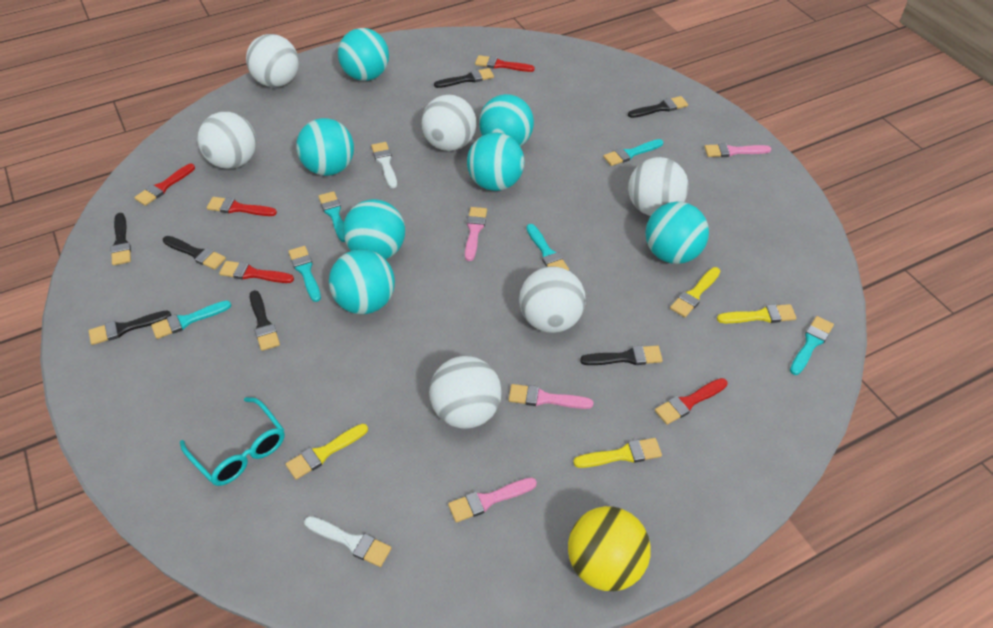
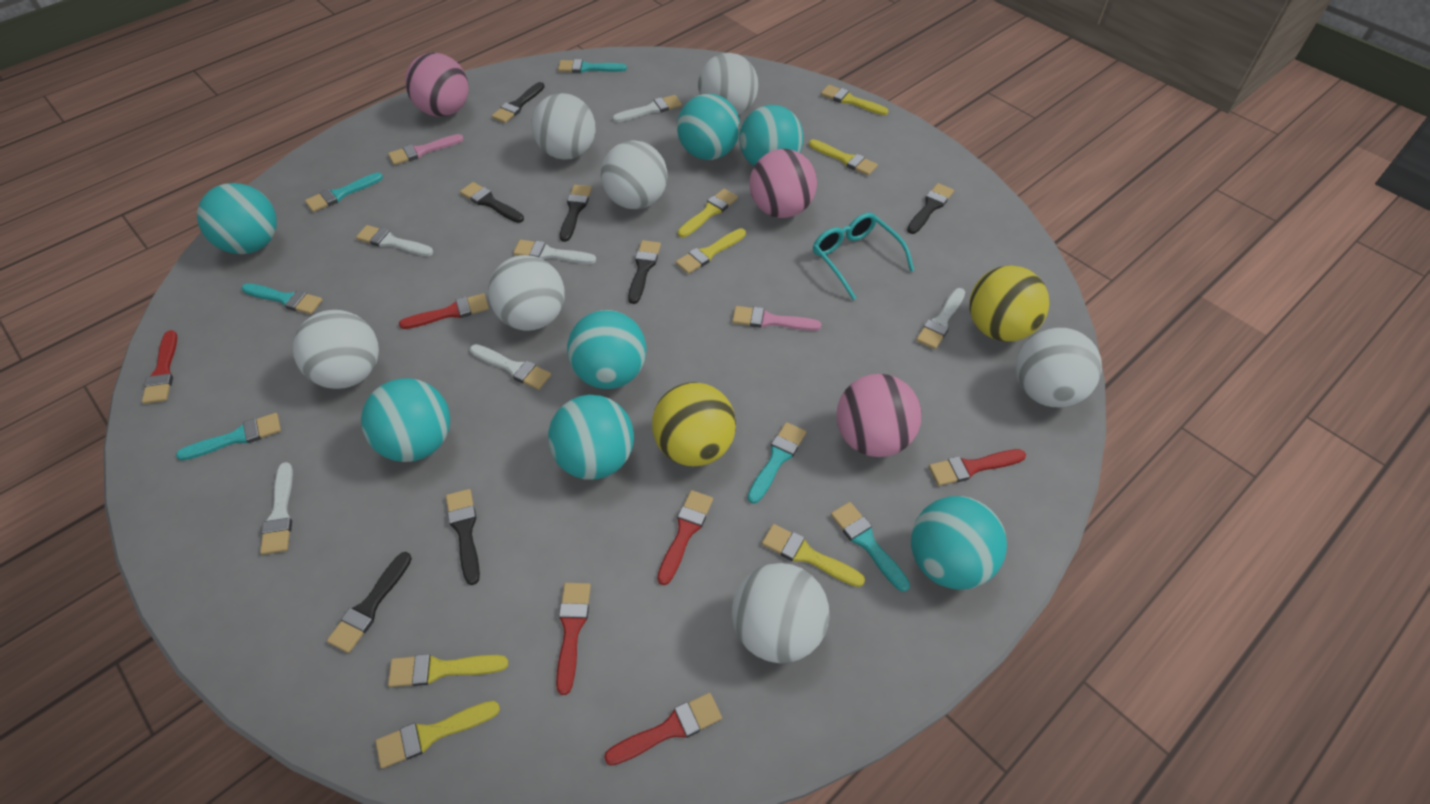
pink ball: 0 -> 3
pink brush: 4 -> 2
red brush: 5 -> 6
white ball: 6 -> 7
white brush: 2 -> 6
yellow ball: 1 -> 2
yellow brush: 4 -> 7

